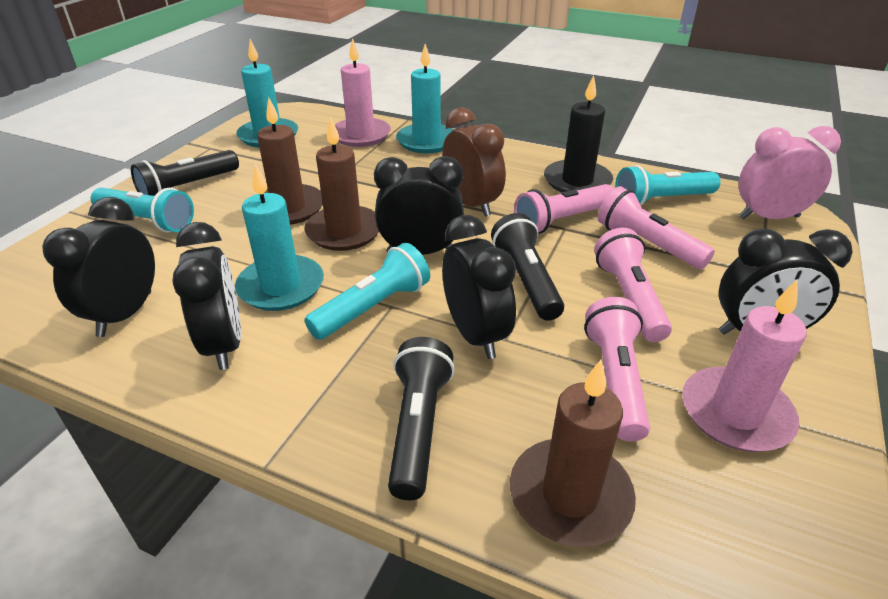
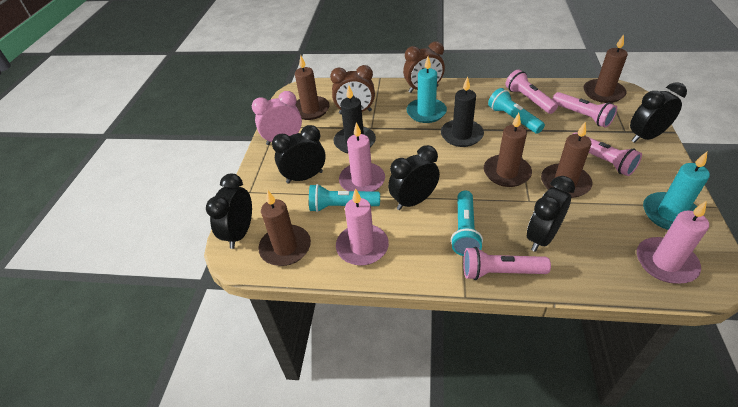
black candle: 1 -> 2
black flashlight: 3 -> 0
brown candle: 3 -> 5
brown clock: 1 -> 2
pink candle: 2 -> 3
turquoise candle: 3 -> 2

